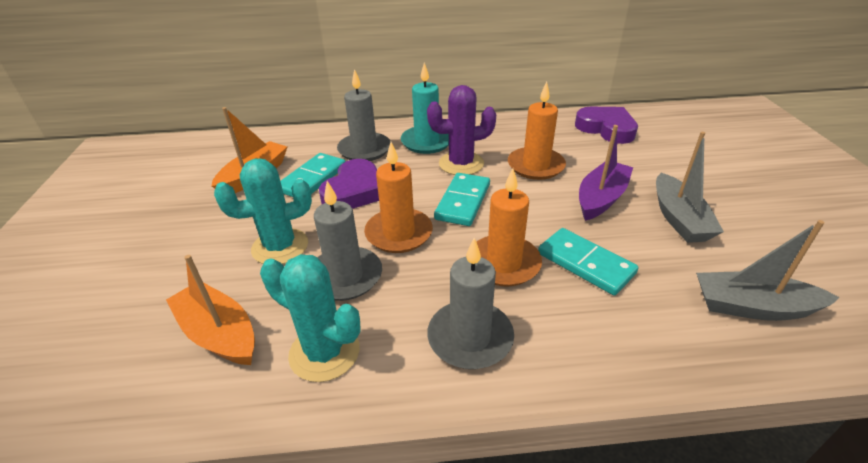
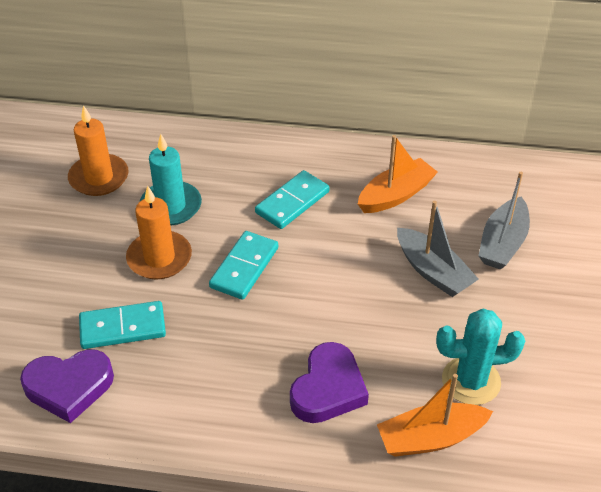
grey candle: 3 -> 0
orange candle: 3 -> 2
purple boat: 1 -> 0
purple cactus: 1 -> 0
turquoise cactus: 2 -> 1

